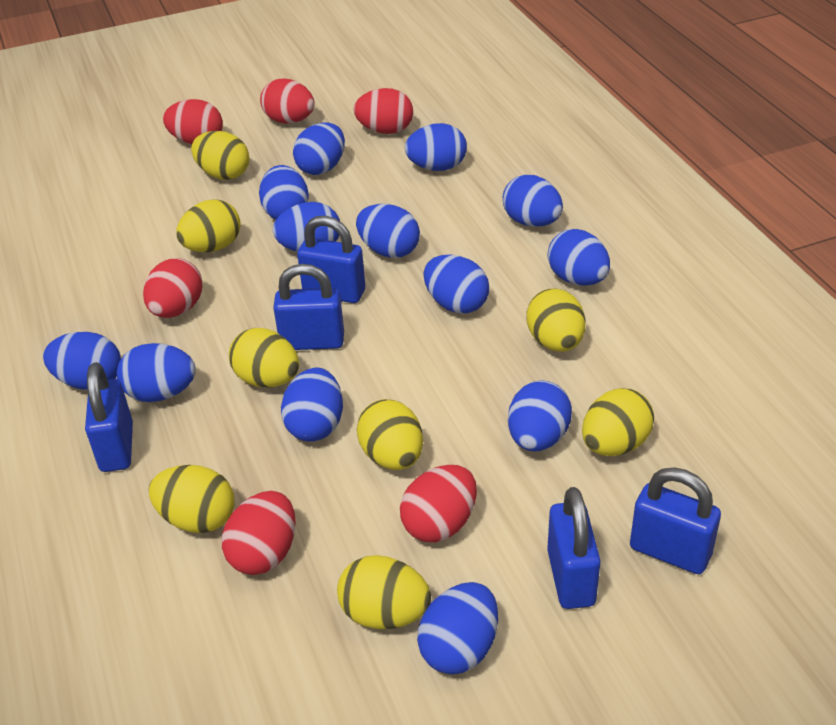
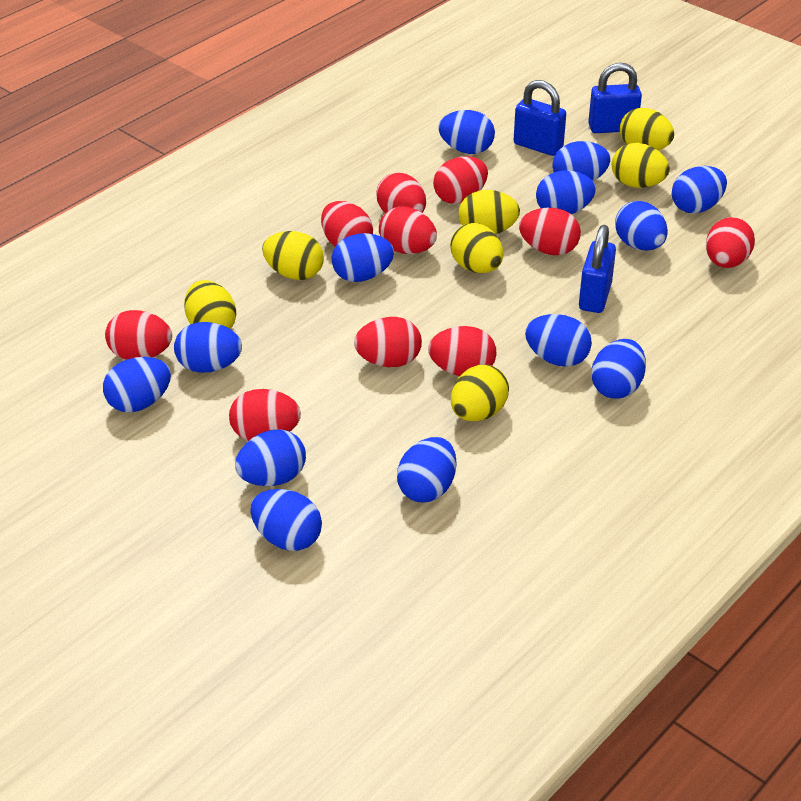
blue padlock: 5 -> 3
red egg: 6 -> 10
yellow egg: 8 -> 7

